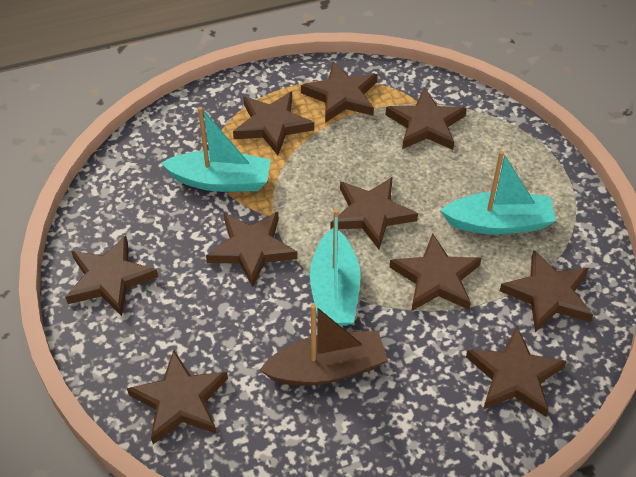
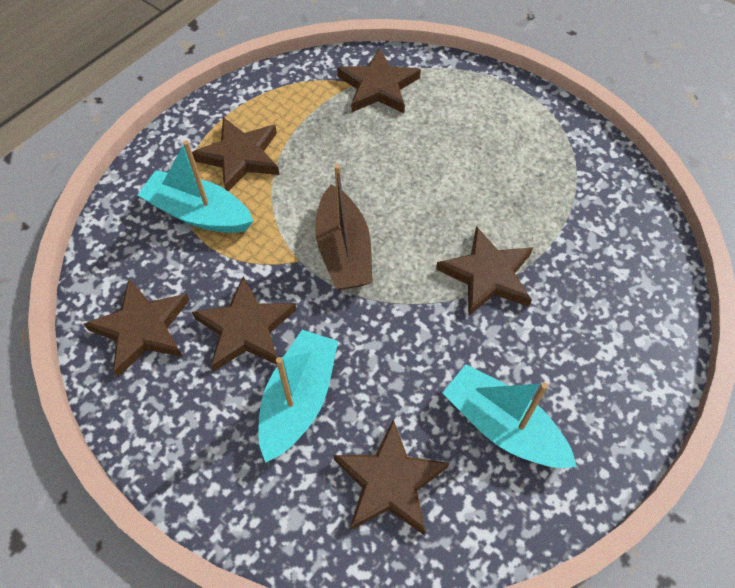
brown star: 10 -> 6

